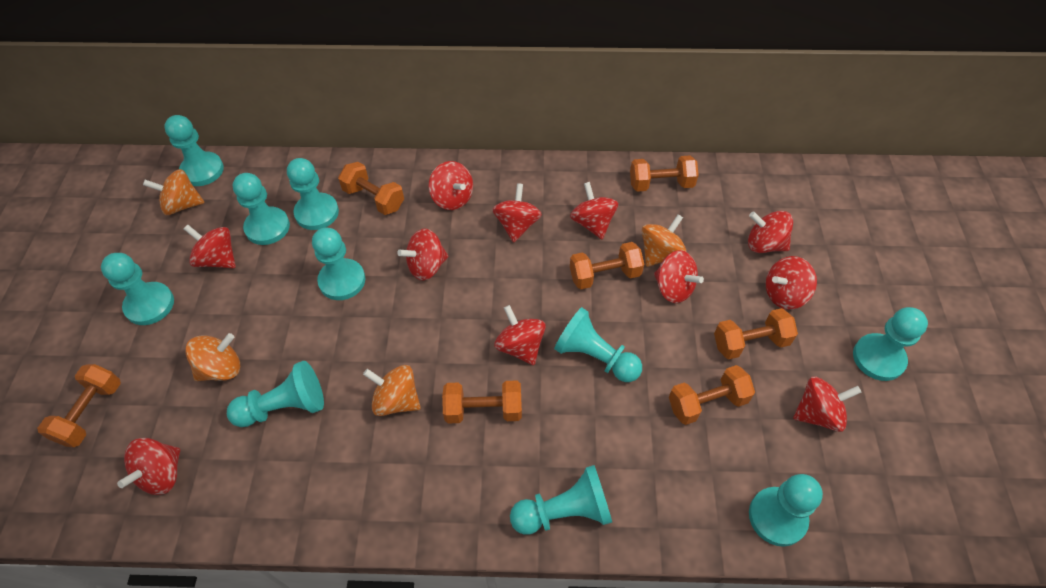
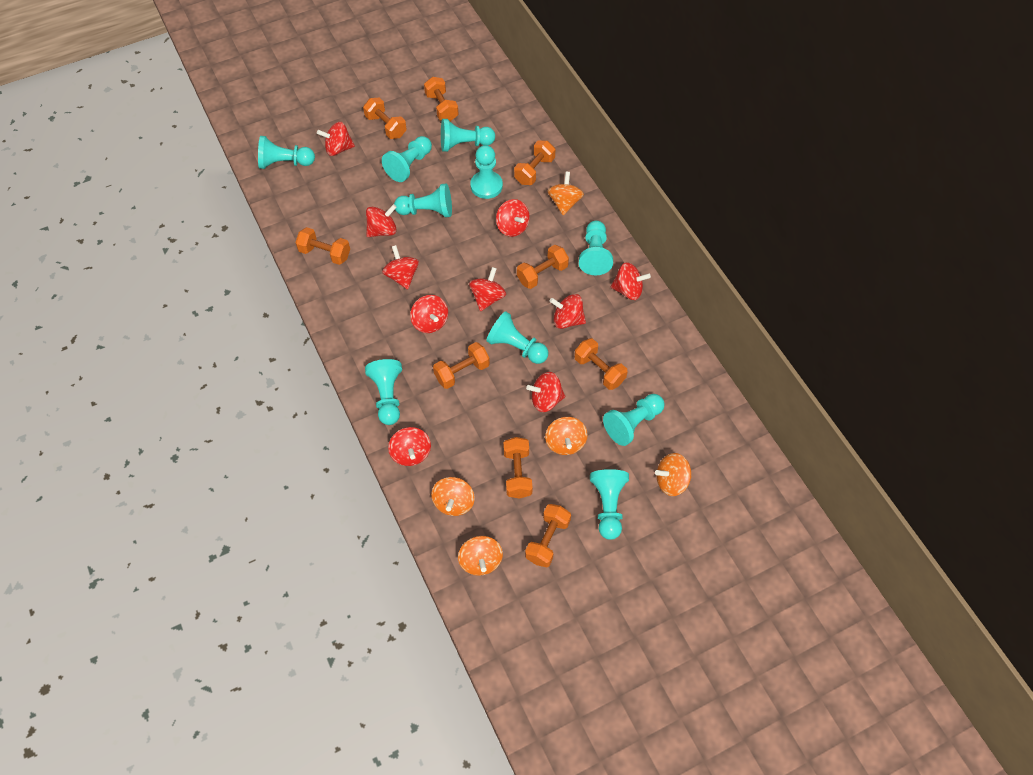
orange dumbbell: 7 -> 9
orange spinning top: 4 -> 5
red spinning top: 11 -> 10

